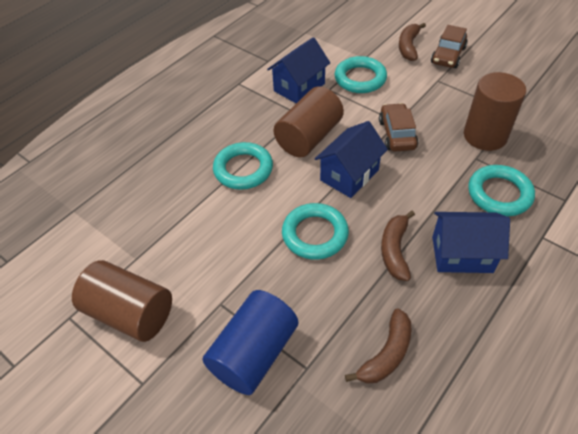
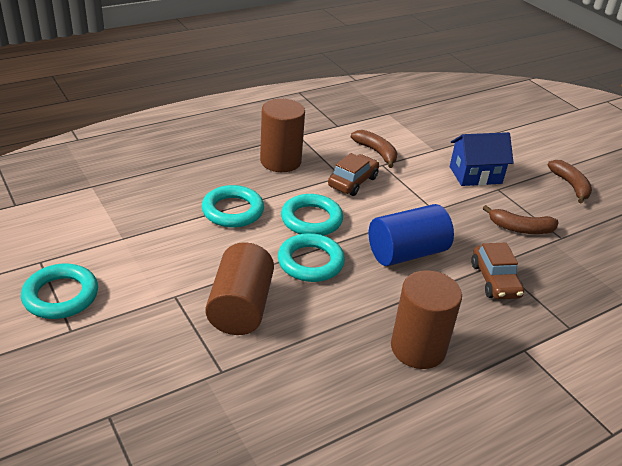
blue house: 3 -> 1

